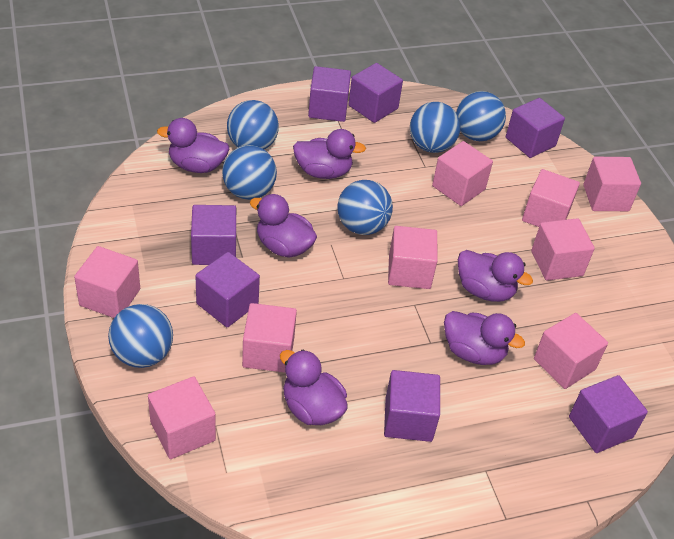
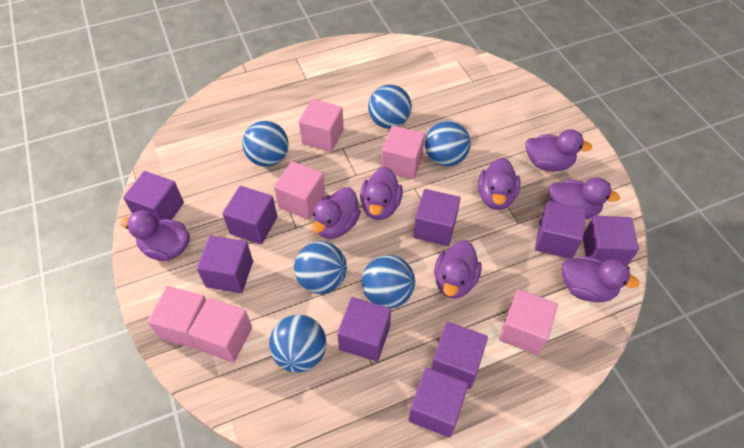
pink cube: 9 -> 6
purple cube: 7 -> 9
purple duck: 6 -> 8

